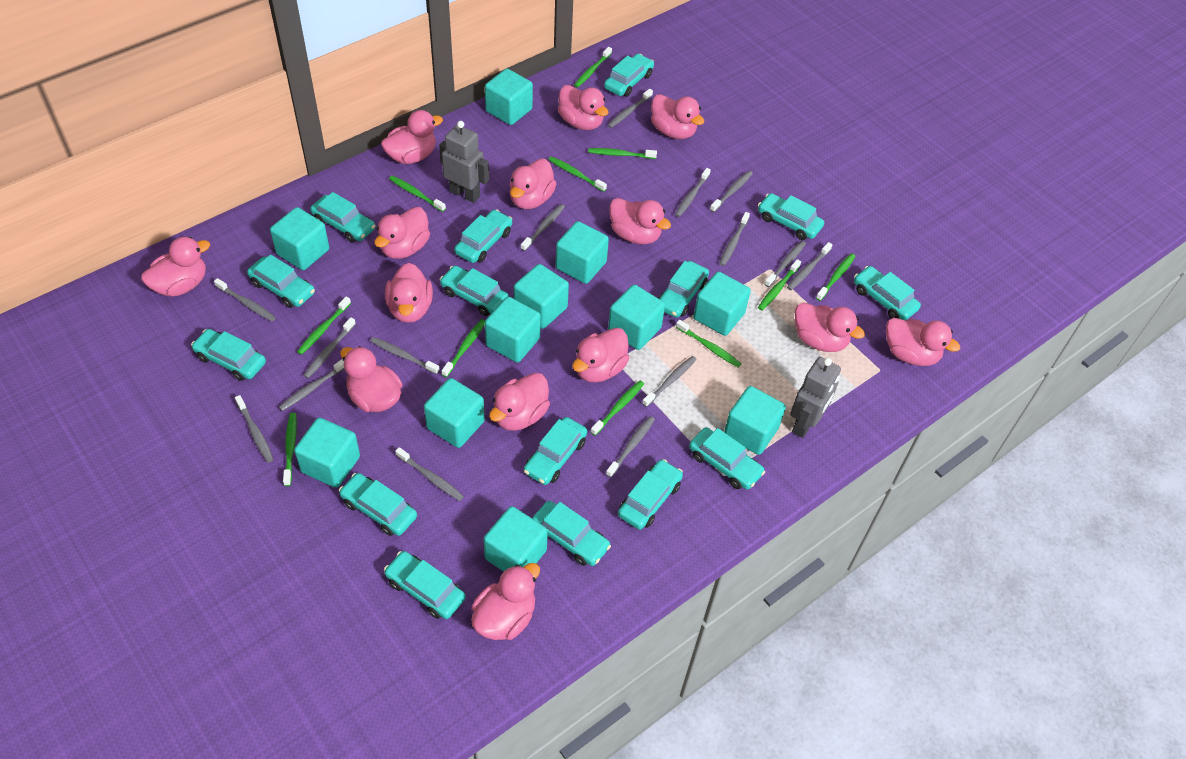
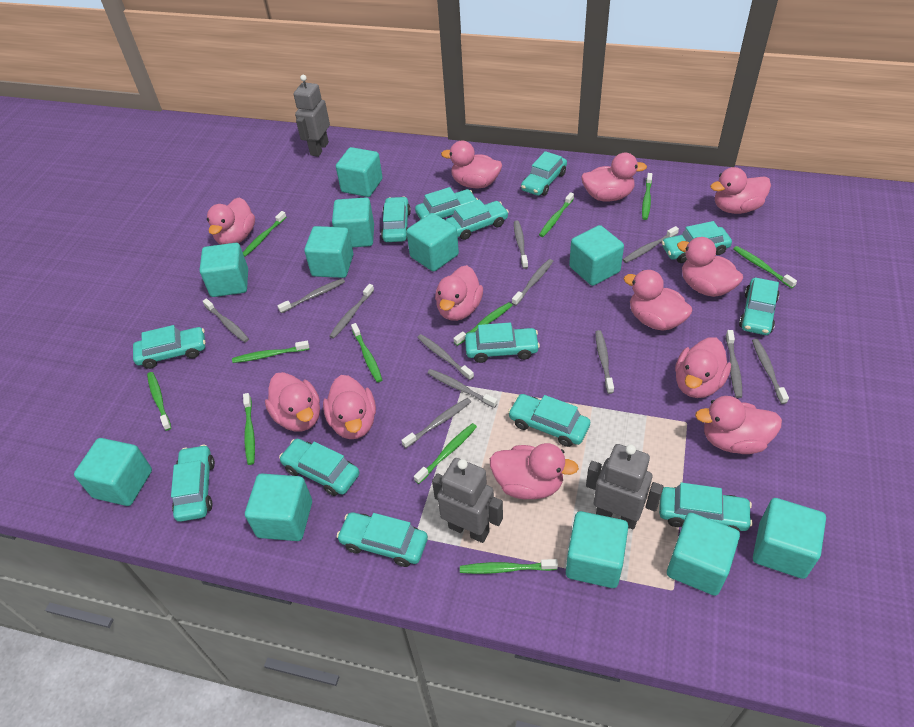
grey robot: 2 -> 3
grey toothbrush: 15 -> 12
pink duck: 14 -> 12
turquoise car: 15 -> 13

